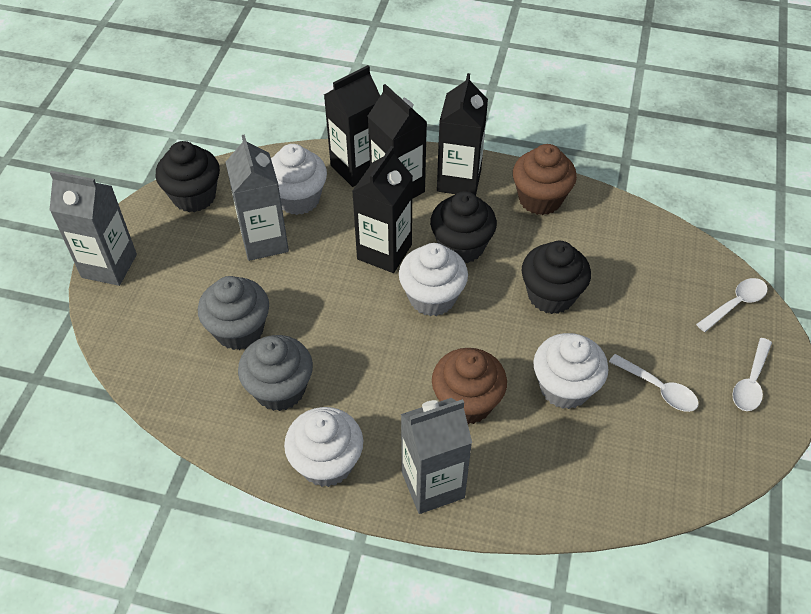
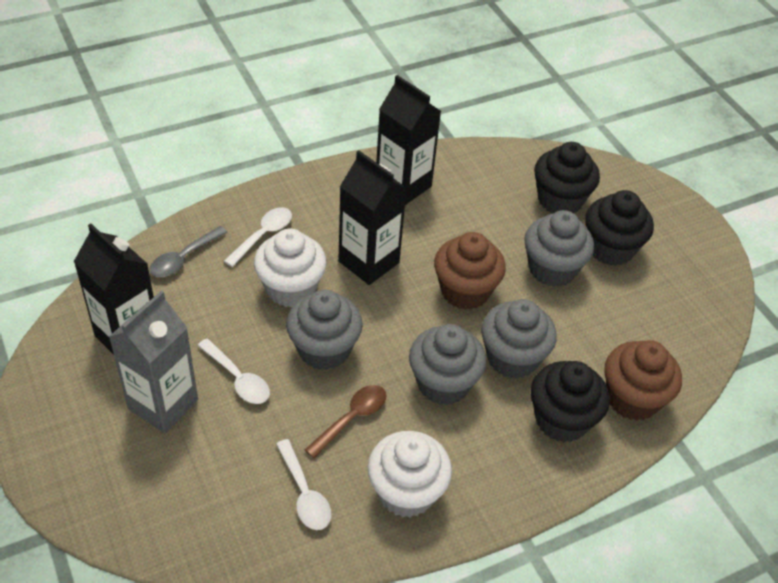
black carton: 4 -> 3
brown spoon: 0 -> 1
grey carton: 3 -> 1
grey cupcake: 2 -> 4
grey spoon: 0 -> 1
white cupcake: 4 -> 2

